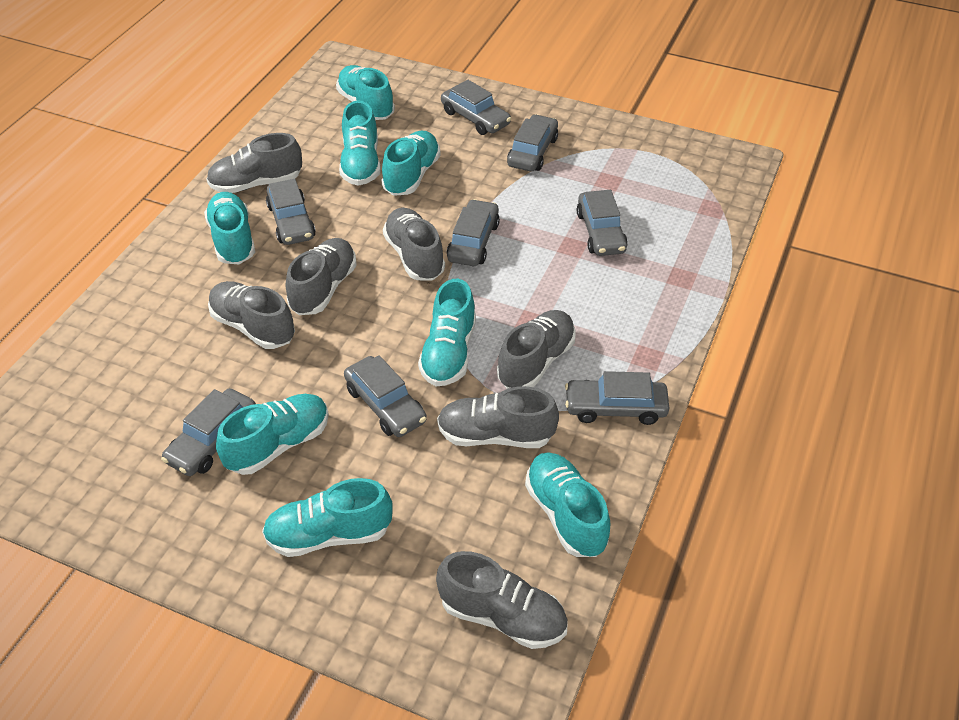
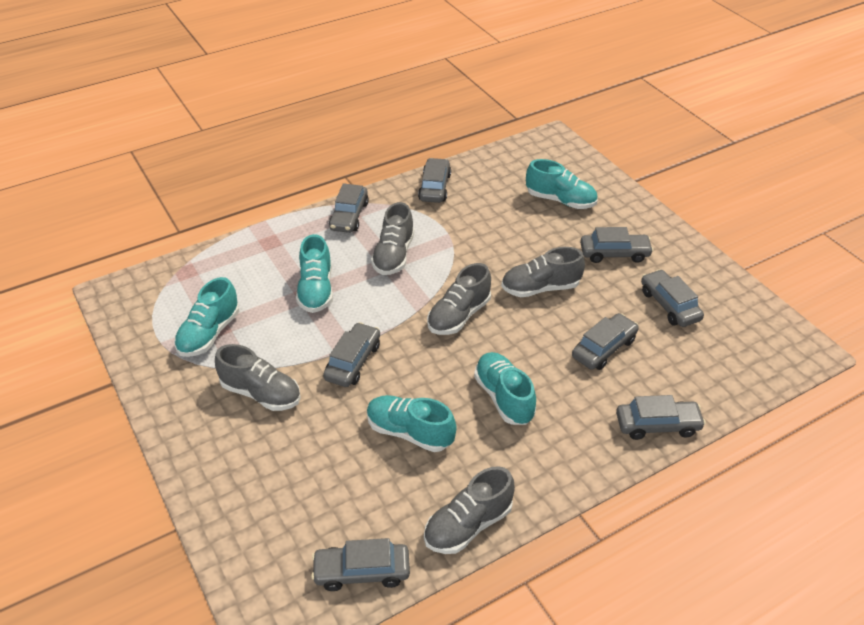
grey shoe: 7 -> 5
turquoise shoe: 8 -> 5

